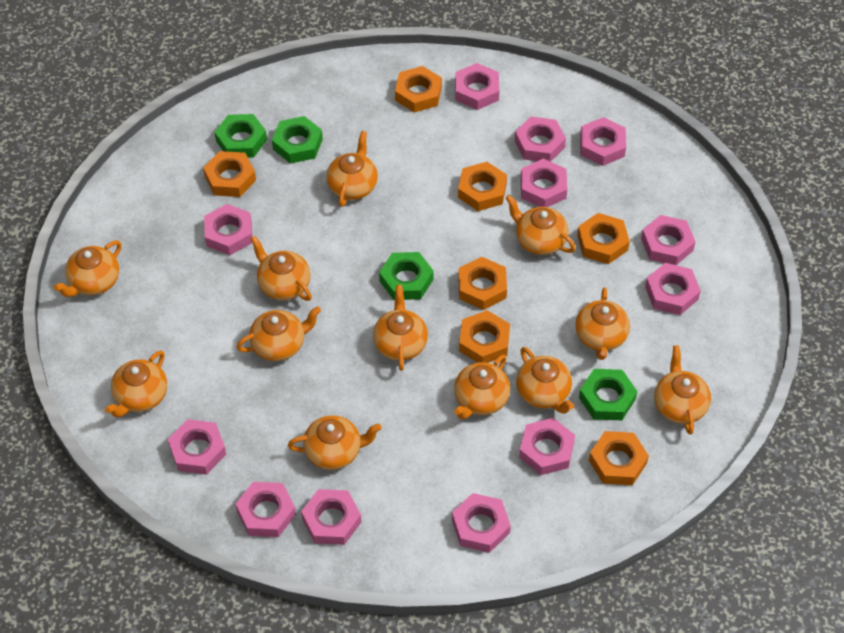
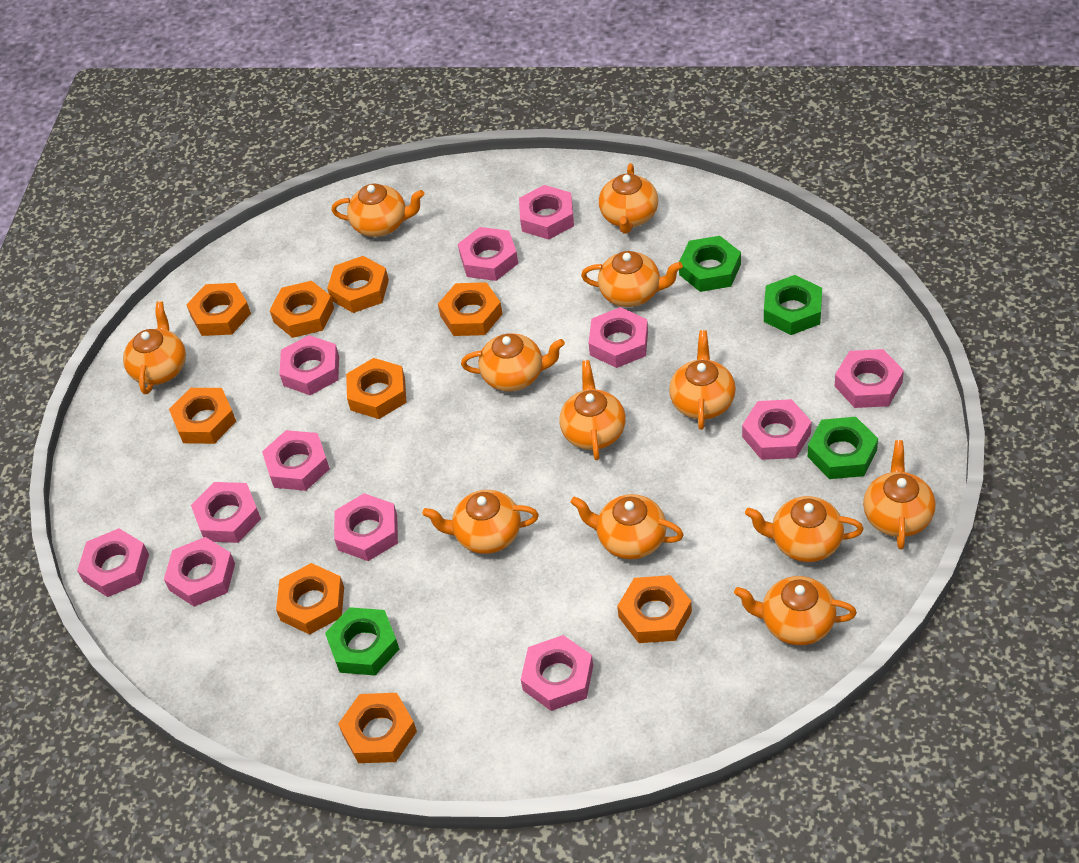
orange nut: 7 -> 9

